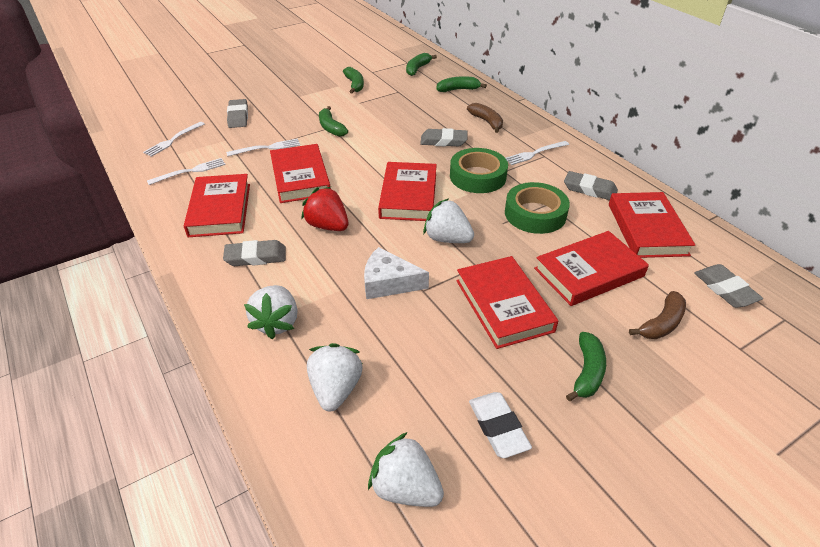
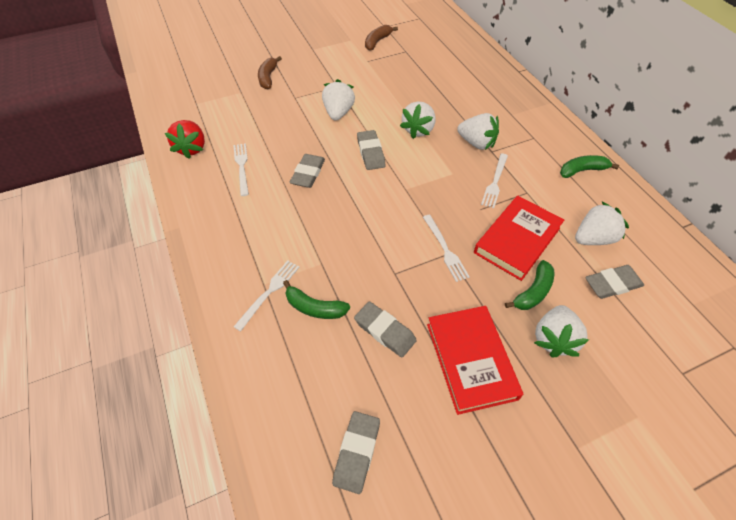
green banana: 5 -> 3
green tape: 2 -> 0
red book: 6 -> 2
white cheese: 1 -> 0
white eraser: 1 -> 0
white strawberry: 4 -> 5

